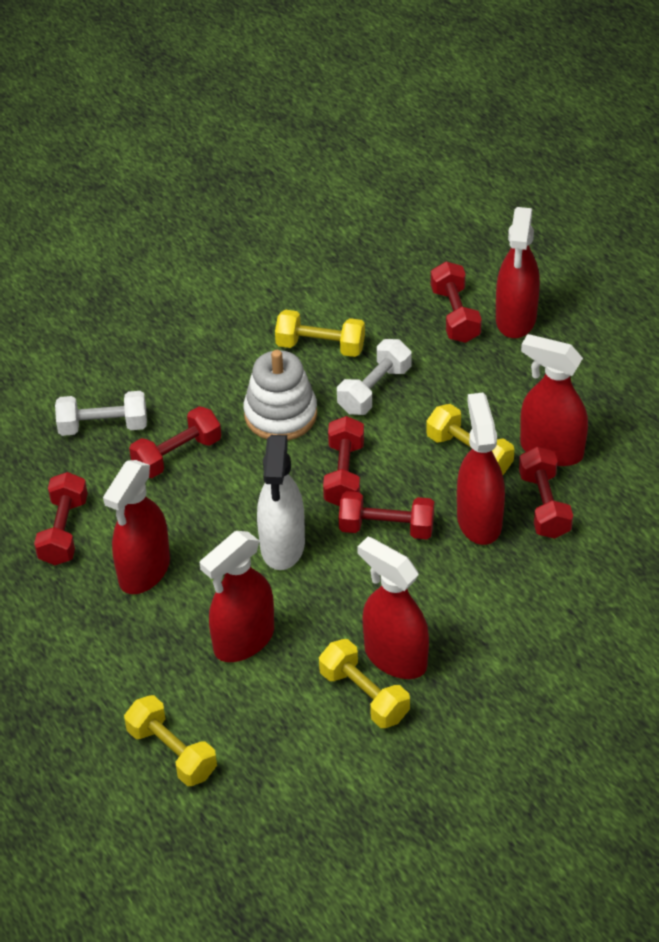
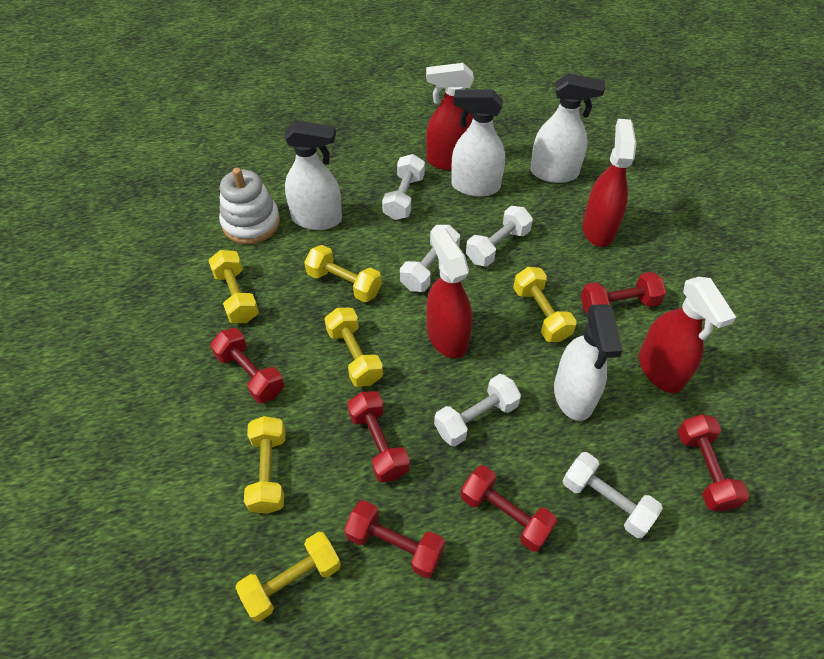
red spray bottle: 6 -> 4
white dumbbell: 2 -> 5
white spray bottle: 1 -> 4
yellow dumbbell: 4 -> 6

